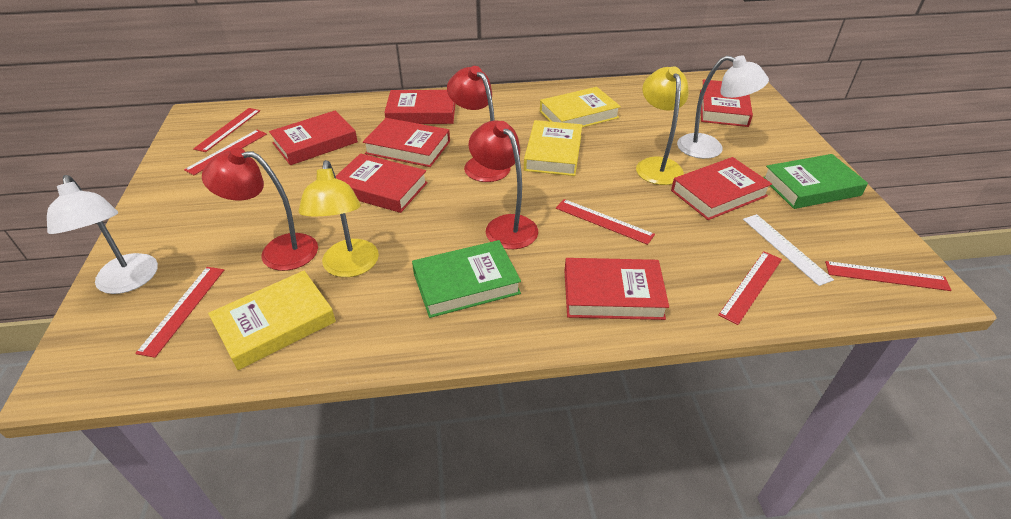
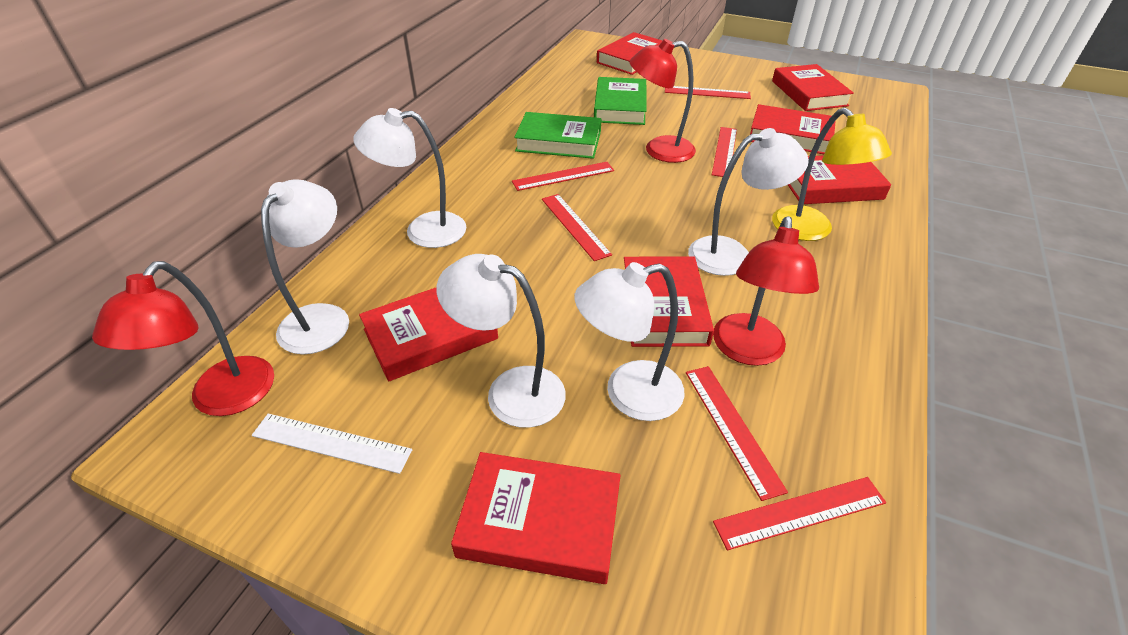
white lamp: 2 -> 5
yellow book: 3 -> 0
yellow lamp: 2 -> 1

